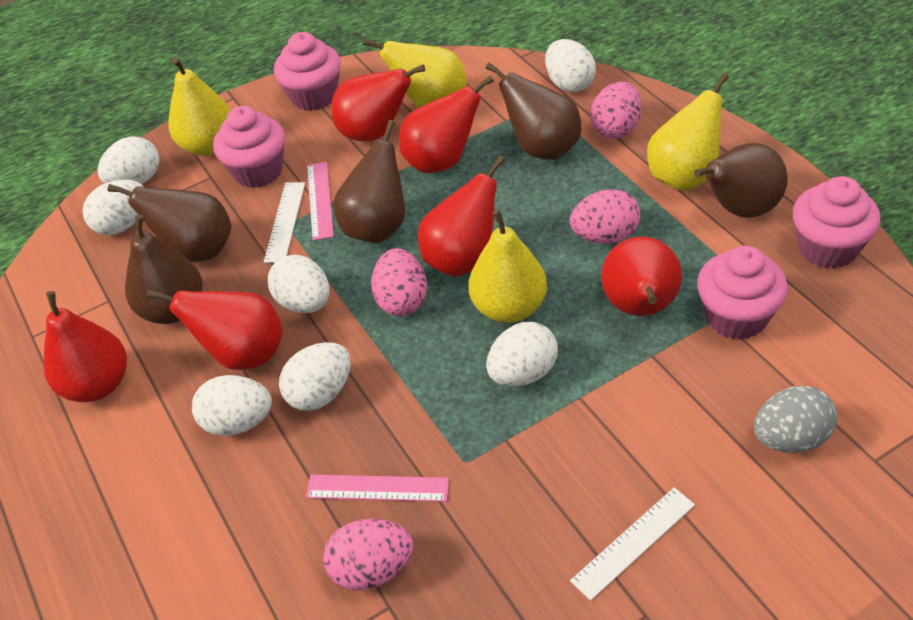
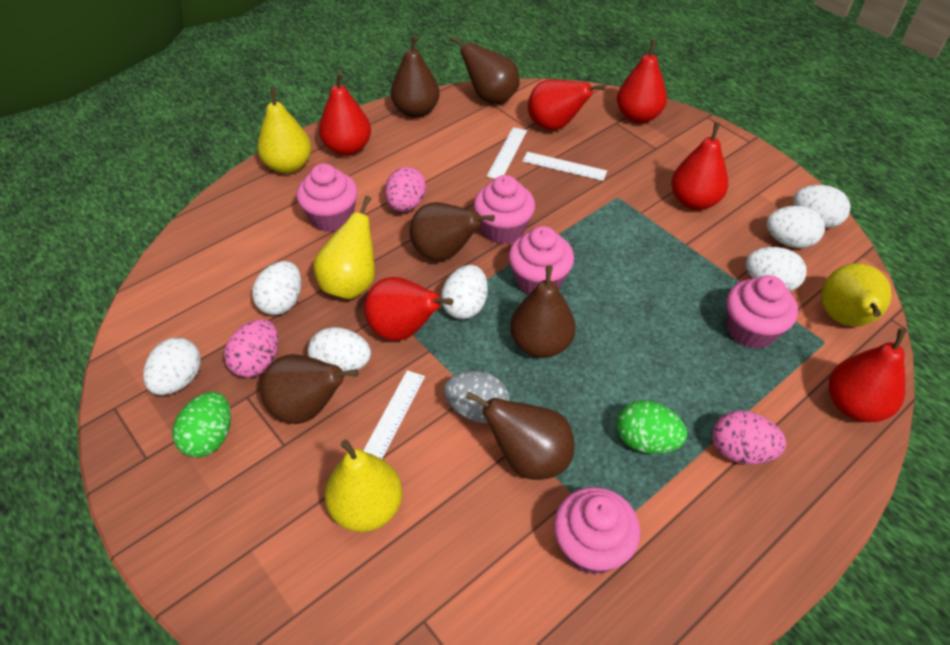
brown pear: 5 -> 6
green egg: 0 -> 2
pink cupcake: 4 -> 5
pink egg: 4 -> 3
pink ruler: 2 -> 0
white ruler: 2 -> 3

